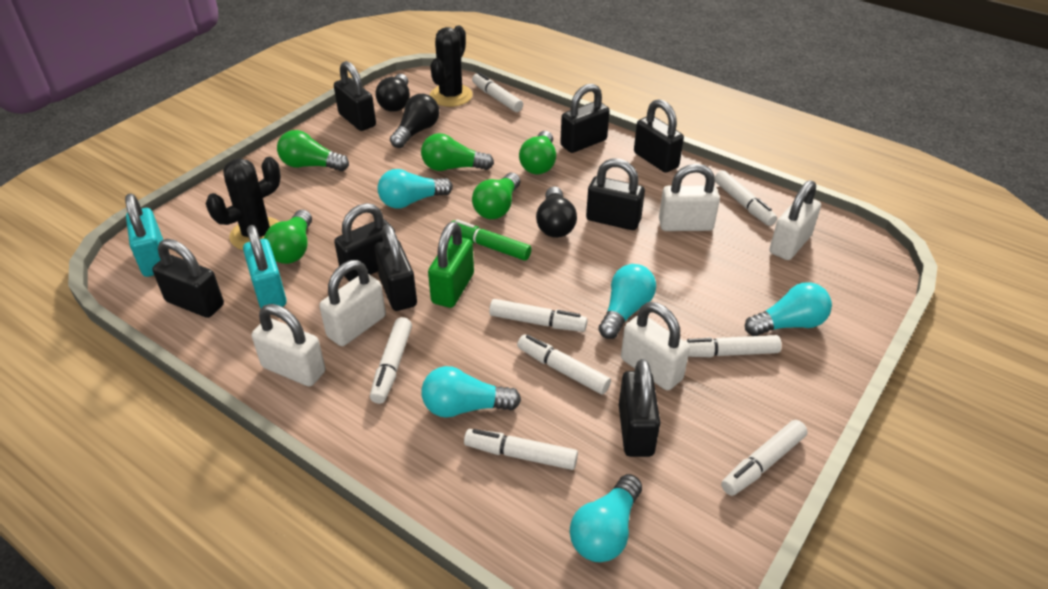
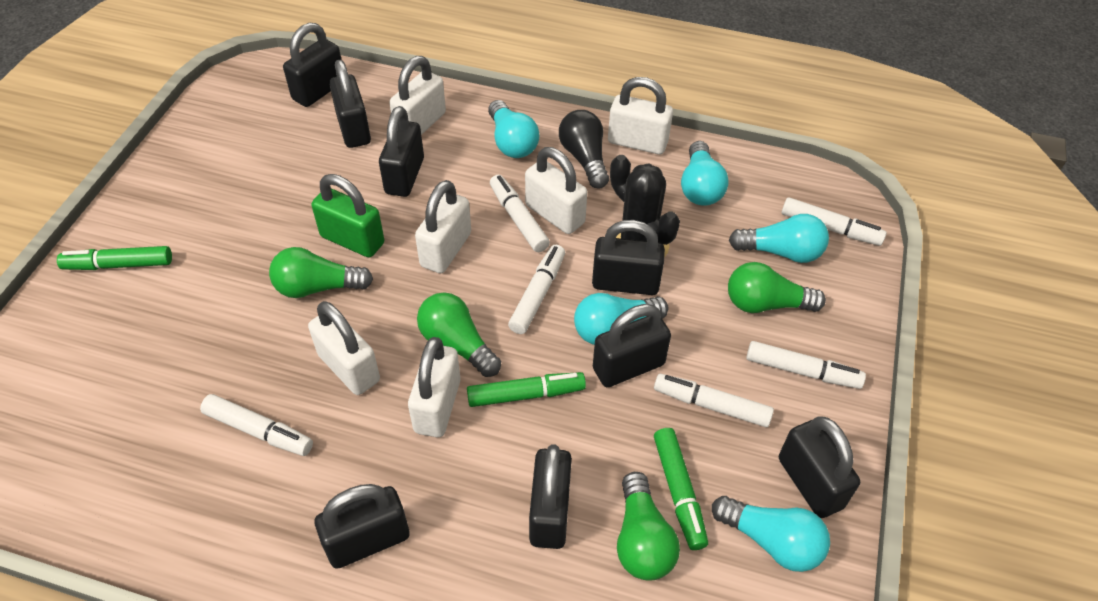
black cactus: 2 -> 1
black light bulb: 3 -> 1
green light bulb: 5 -> 4
green marker: 1 -> 3
turquoise padlock: 2 -> 0
white marker: 8 -> 6
white padlock: 5 -> 6

